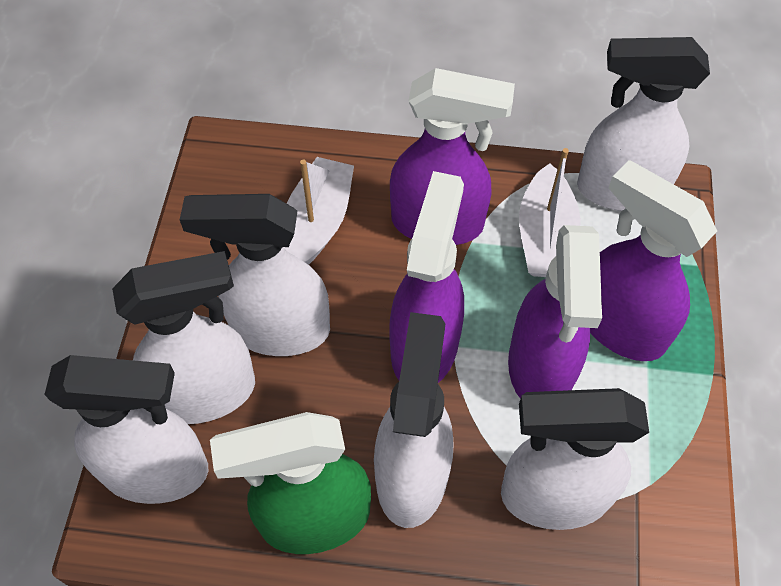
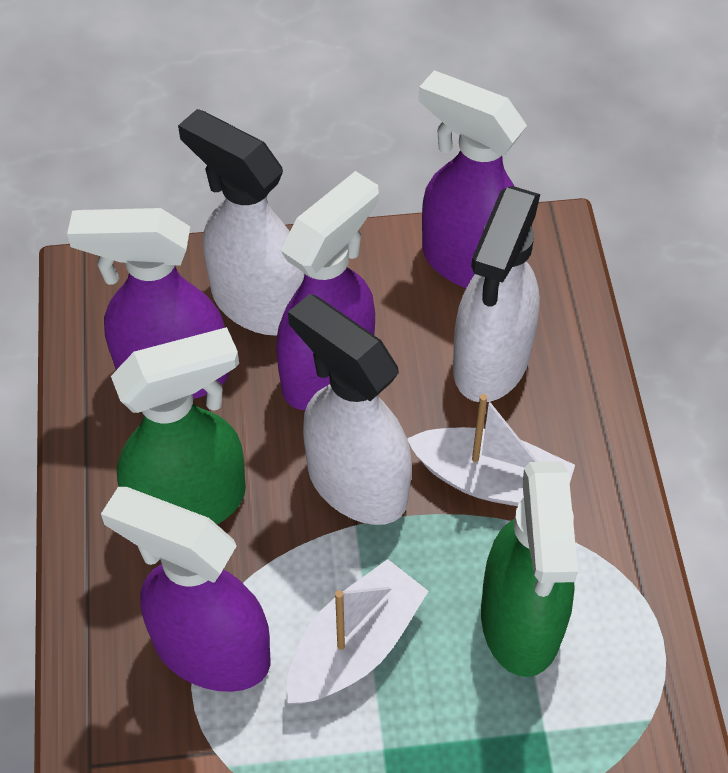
green spray bottle: 1 -> 2
white spray bottle: 6 -> 3

